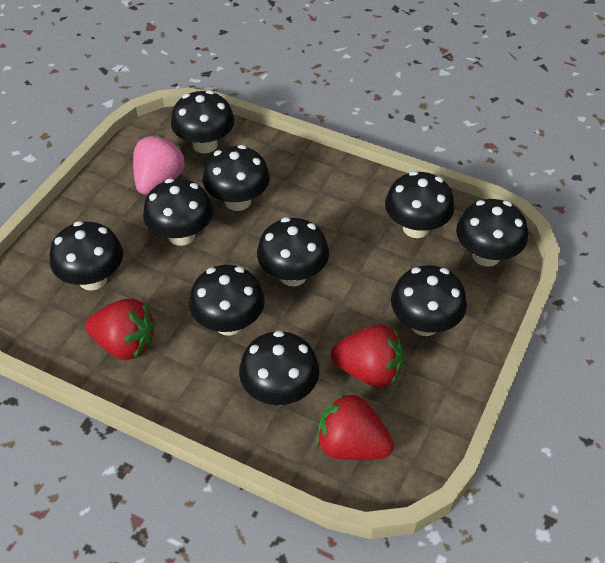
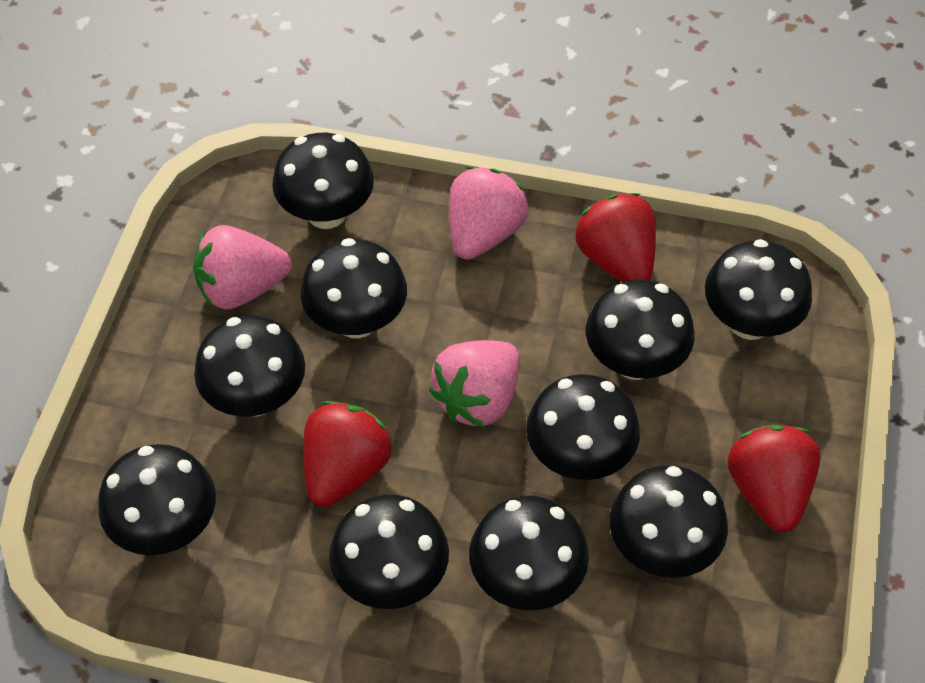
pink strawberry: 1 -> 3

